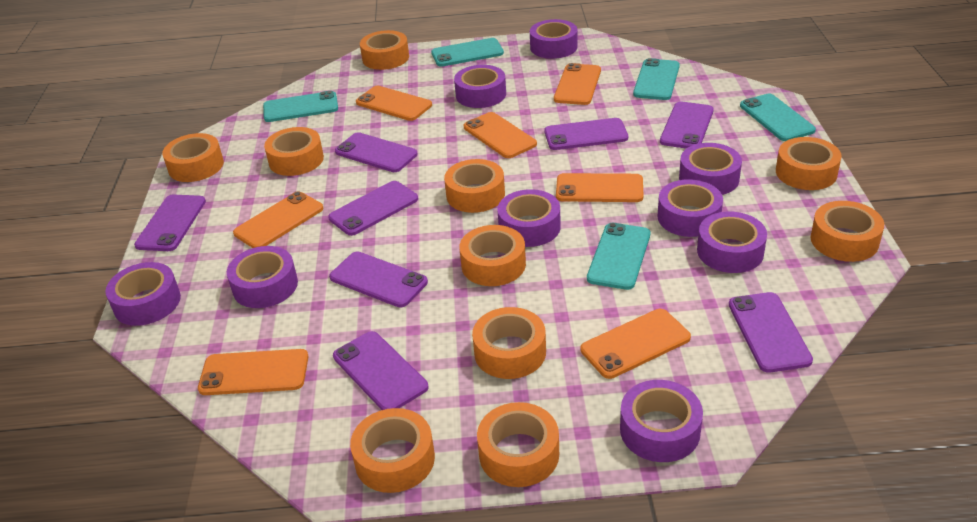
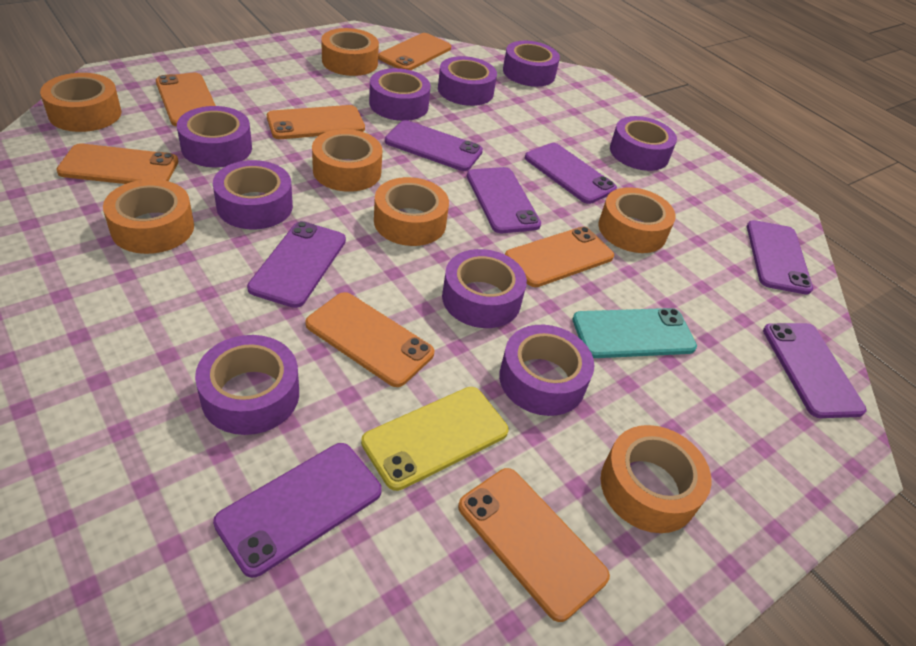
orange tape: 10 -> 7
purple phone: 8 -> 7
turquoise phone: 5 -> 1
yellow phone: 0 -> 1

